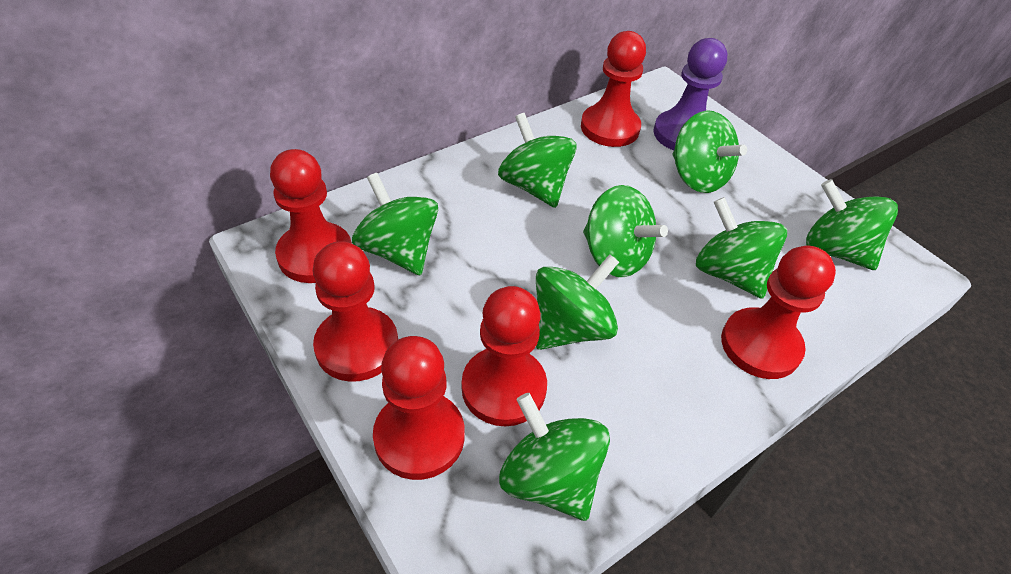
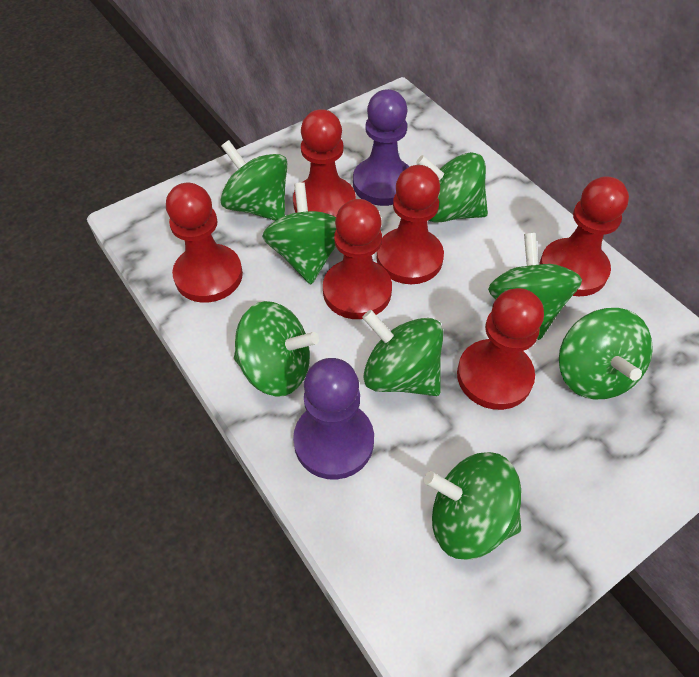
purple pawn: 1 -> 2

